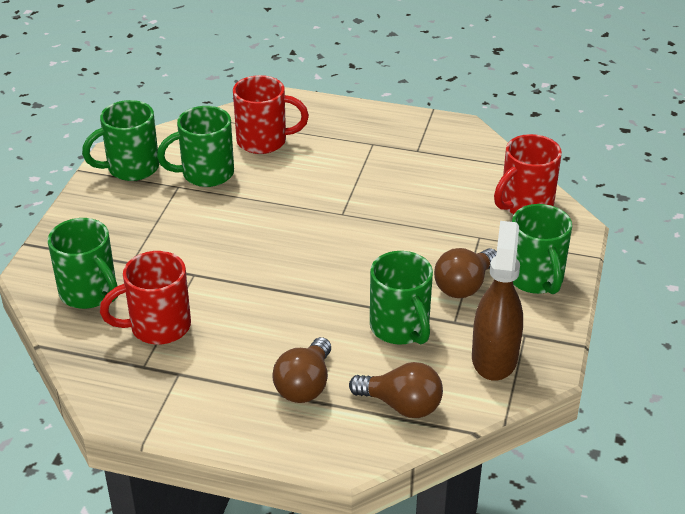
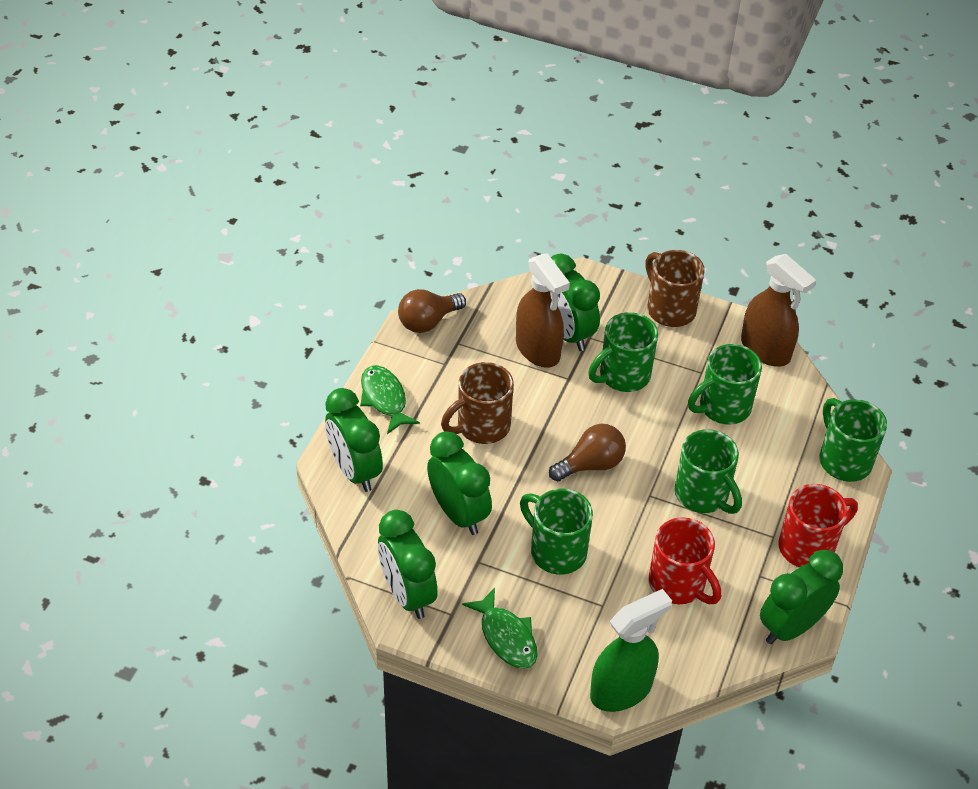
brown light bulb: 3 -> 2
brown mug: 0 -> 2
brown spray bottle: 1 -> 2
green clock: 0 -> 5
green fish: 0 -> 2
green spray bottle: 0 -> 1
red mug: 3 -> 2

